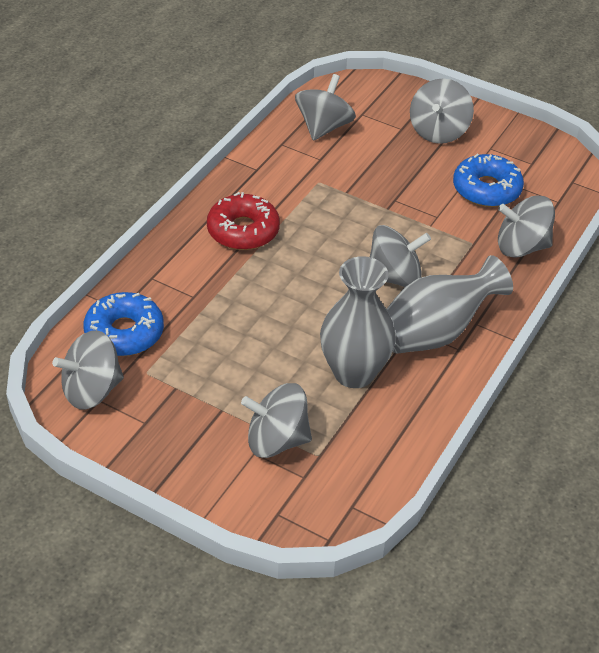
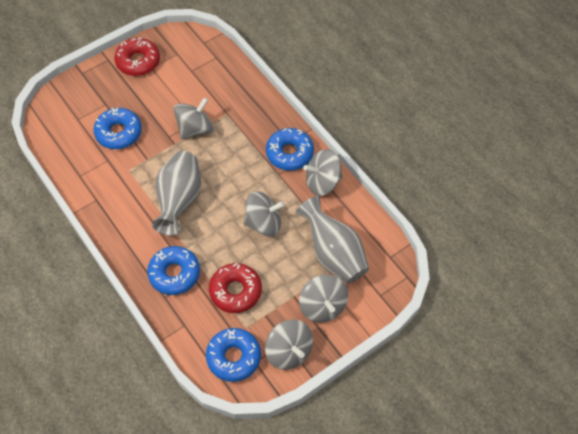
blue donut: 2 -> 4
grey spinning top: 6 -> 5
red donut: 1 -> 2

